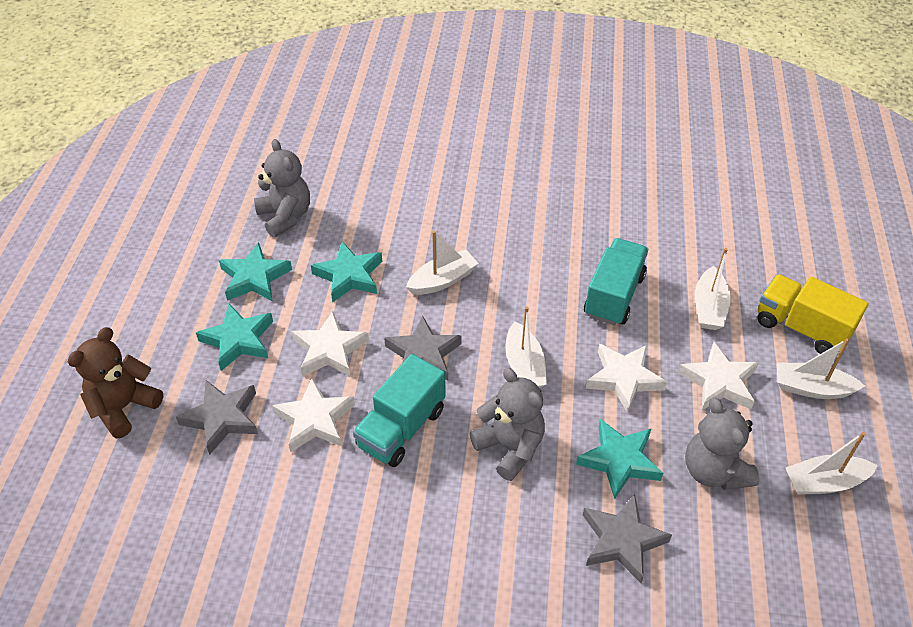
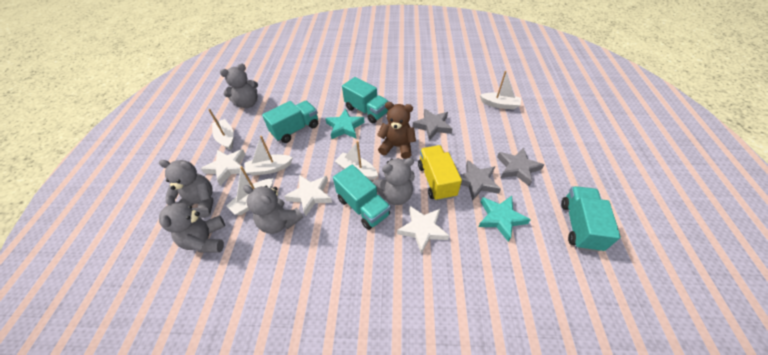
grey teddy bear: 3 -> 5
turquoise star: 4 -> 2
turquoise truck: 2 -> 4
white star: 4 -> 3

